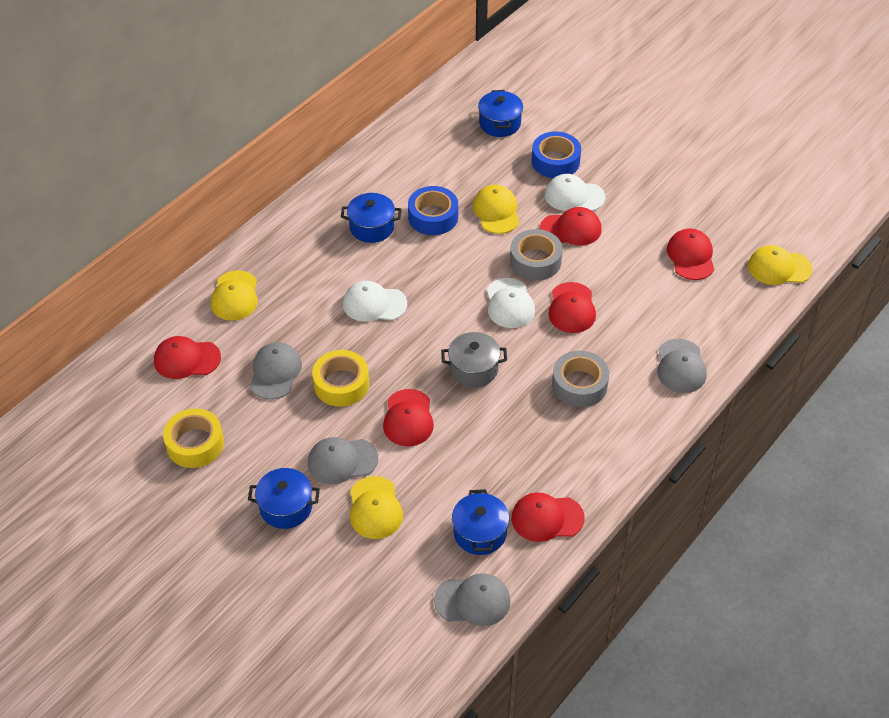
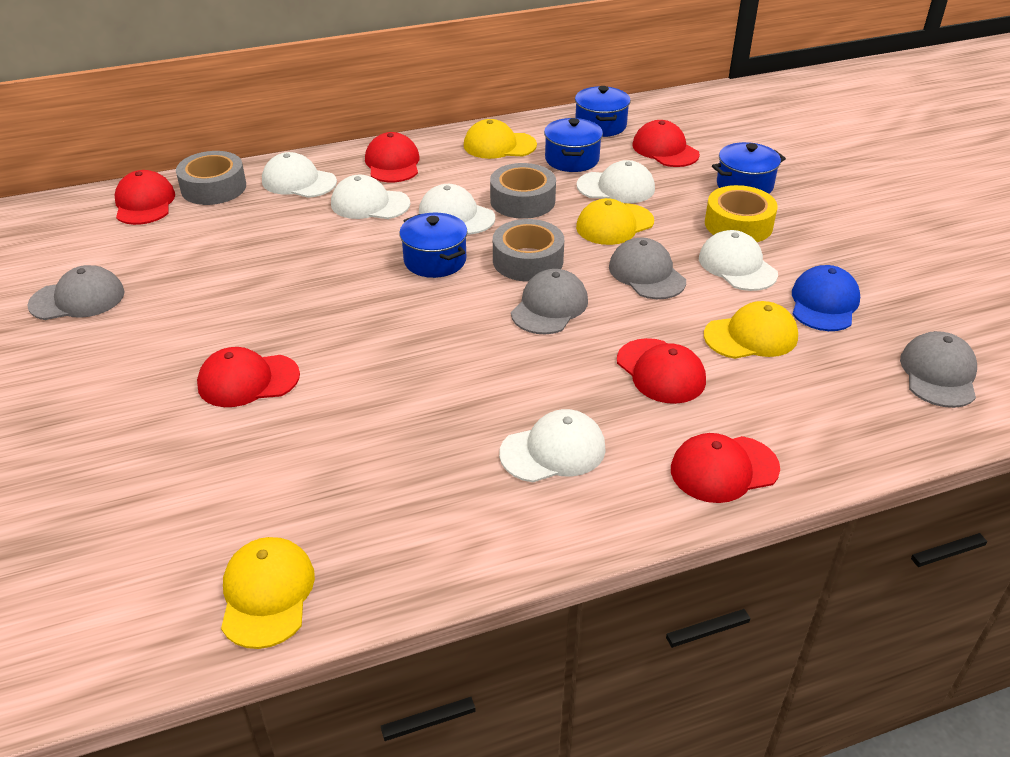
blue cap: 0 -> 1
blue tape: 2 -> 0
grey pot: 1 -> 0
grey tape: 2 -> 3
white cap: 3 -> 6
yellow tape: 2 -> 1

